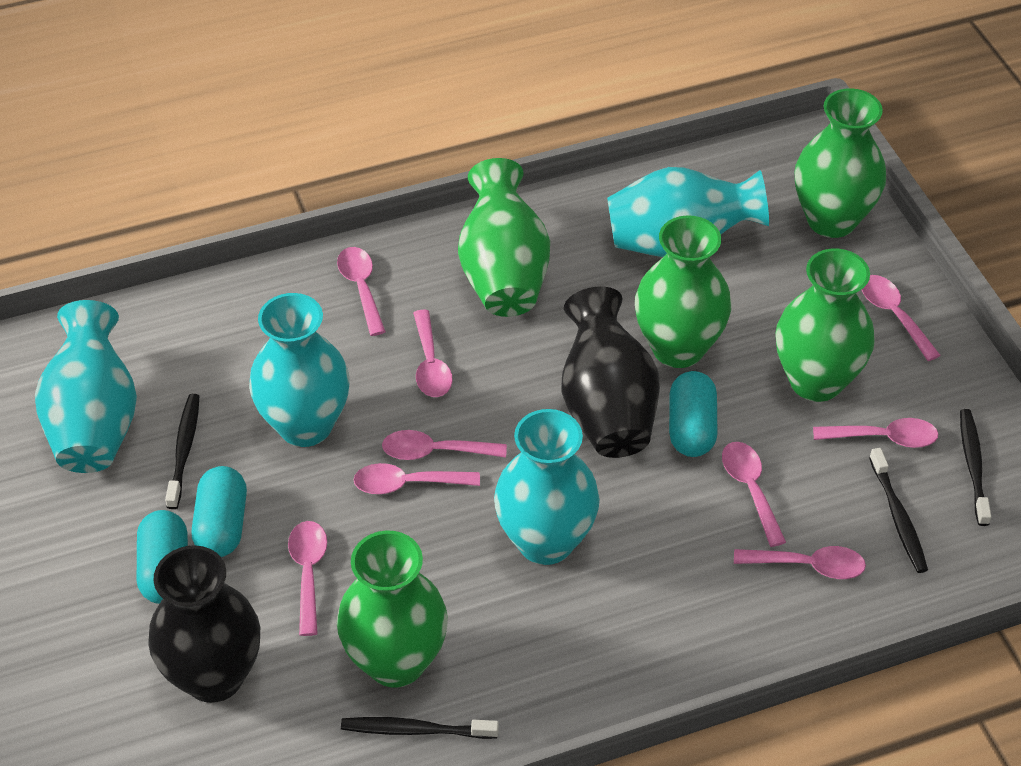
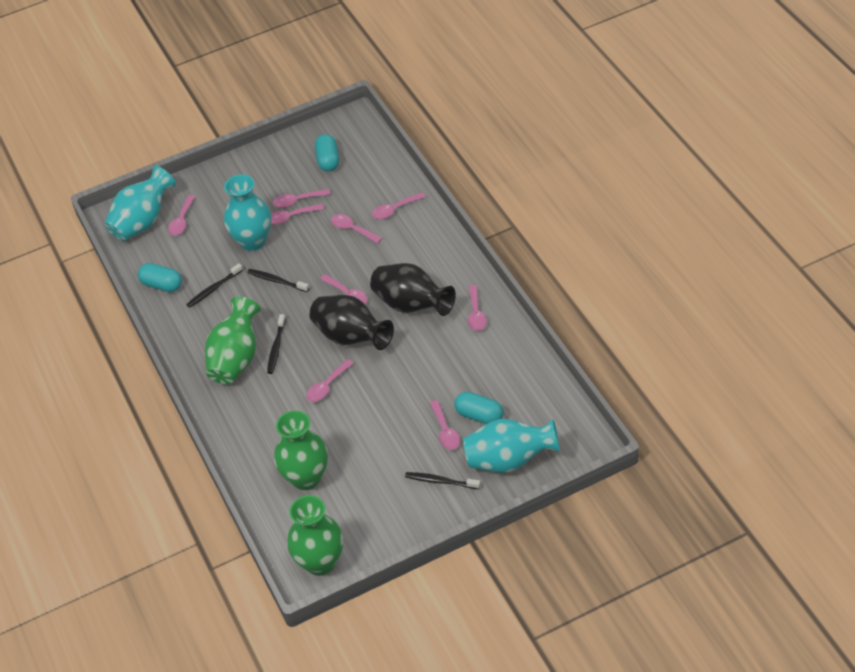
green vase: 5 -> 3
turquoise vase: 4 -> 3

